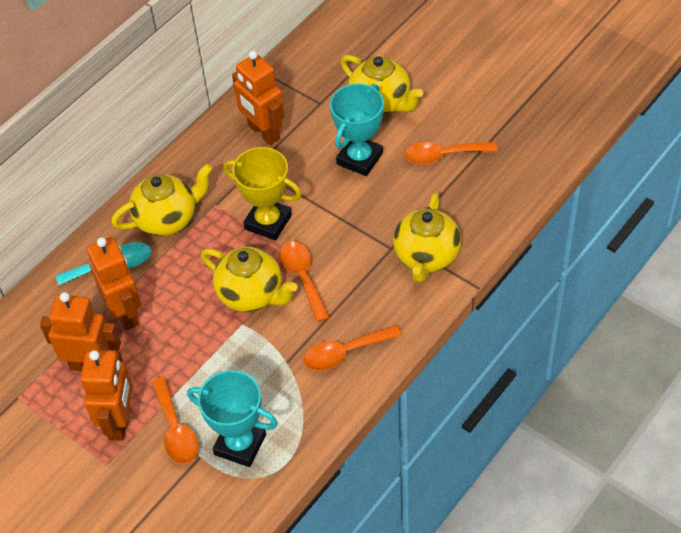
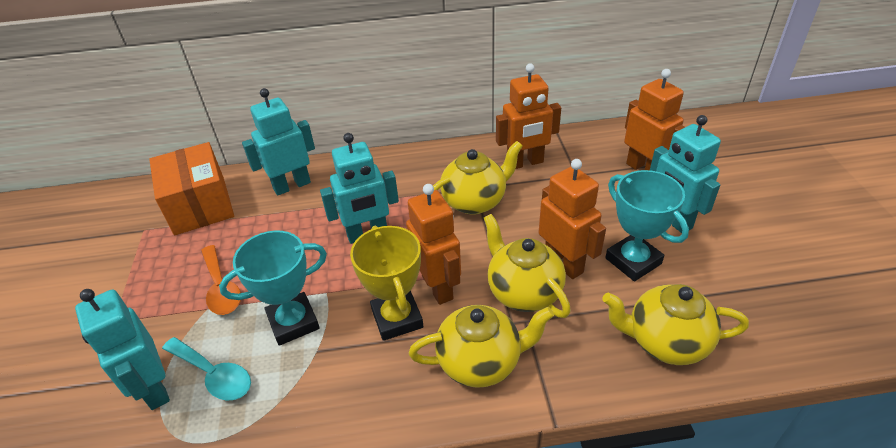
orange box: 0 -> 1
orange spoon: 4 -> 1
turquoise robot: 0 -> 4

